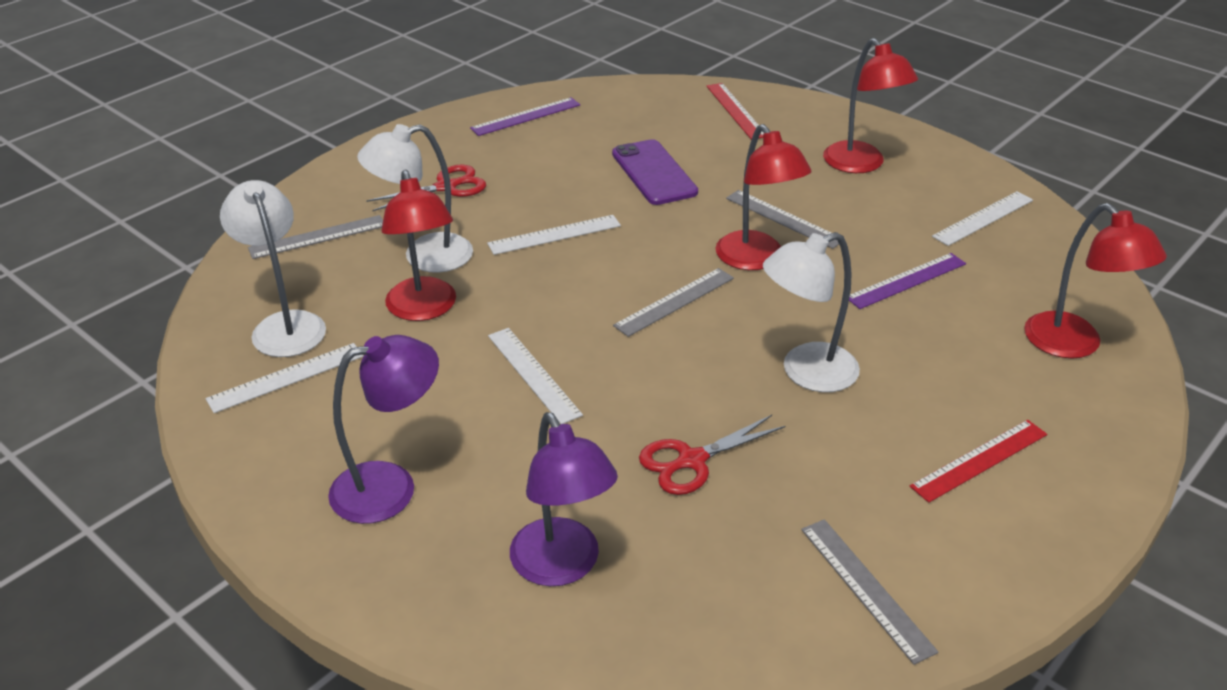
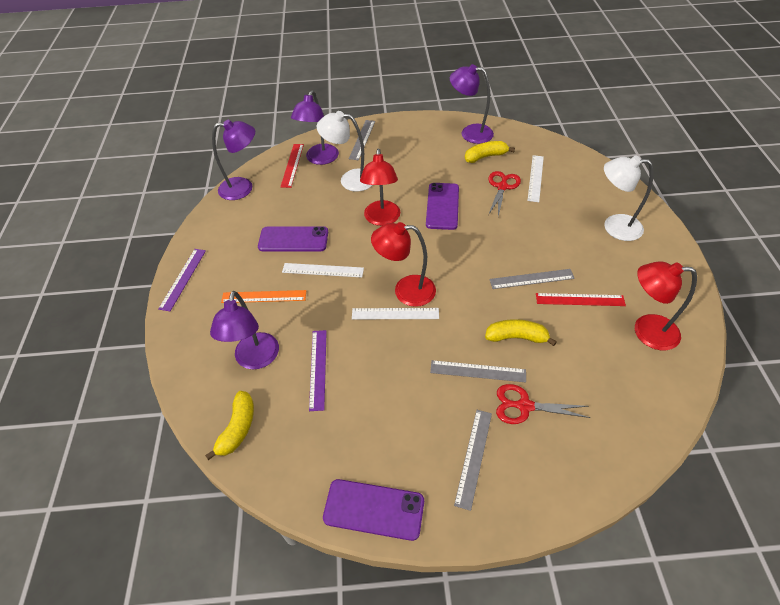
orange ruler: 0 -> 1
purple lamp: 2 -> 4
purple phone: 1 -> 3
red lamp: 4 -> 3
white lamp: 3 -> 2
white ruler: 4 -> 3
yellow banana: 0 -> 3

